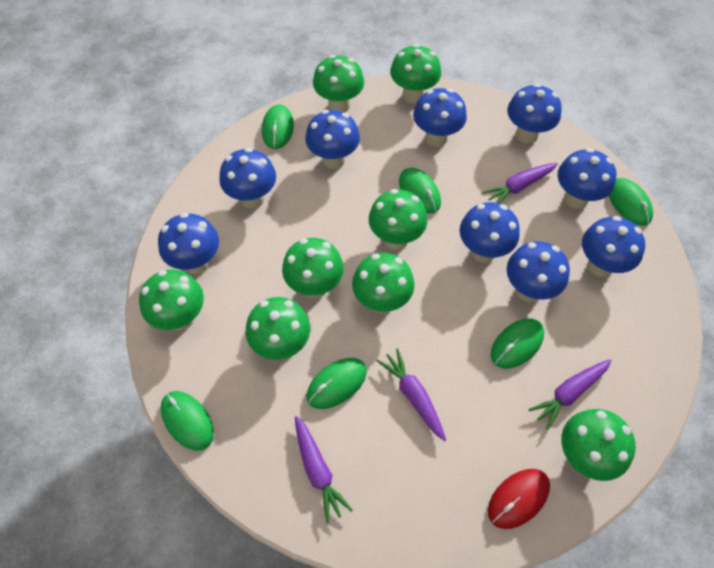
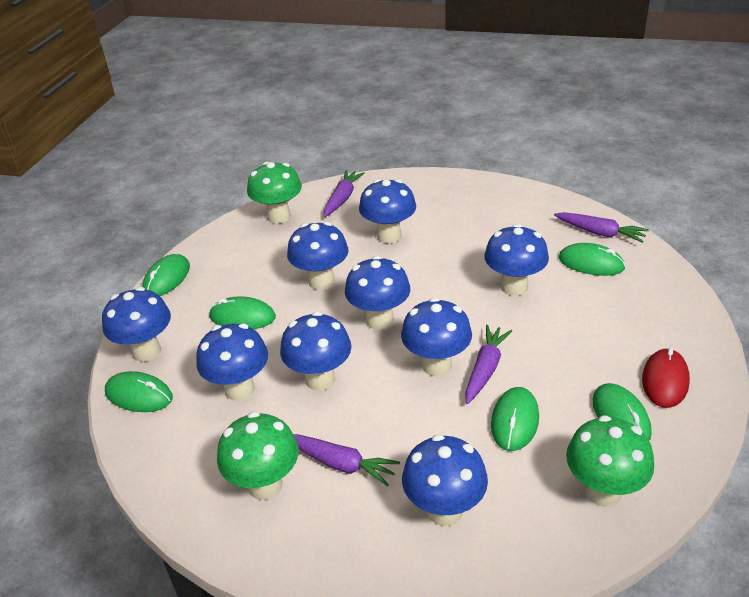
green mushroom: 8 -> 3

